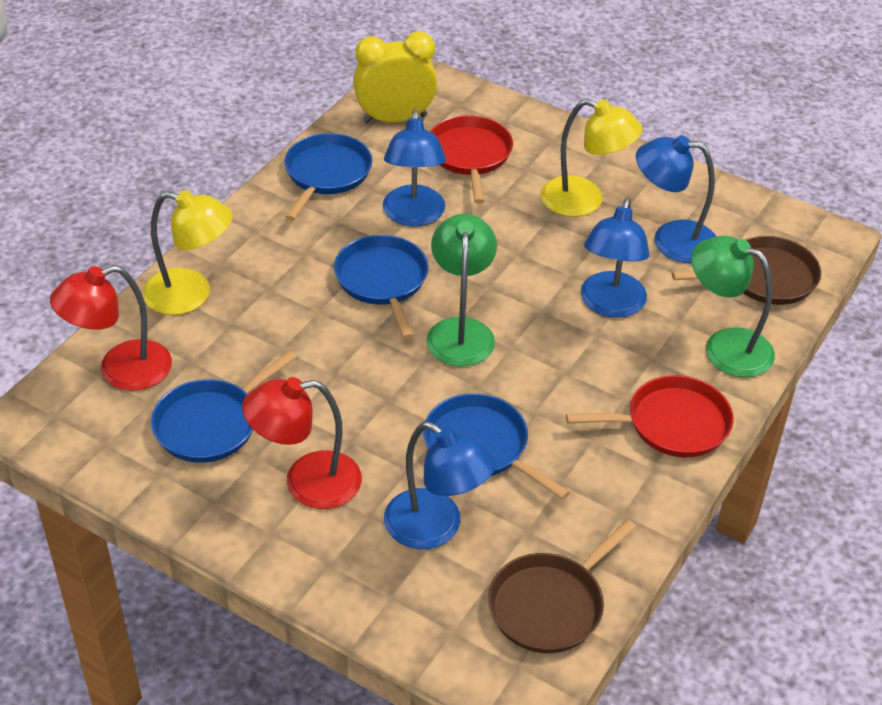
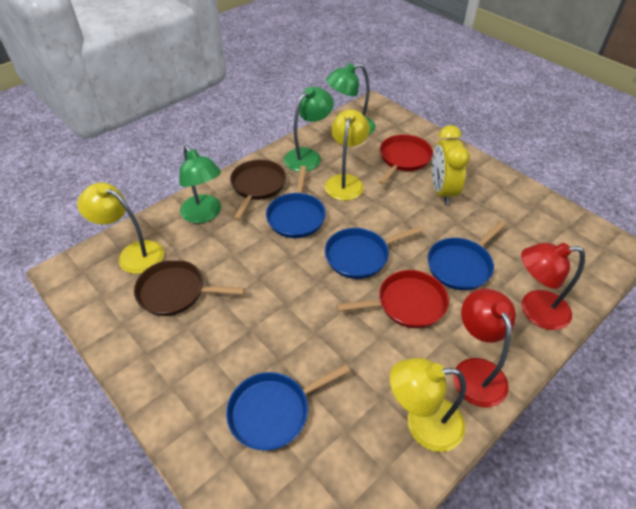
blue lamp: 4 -> 0
green lamp: 2 -> 3
yellow lamp: 2 -> 3

